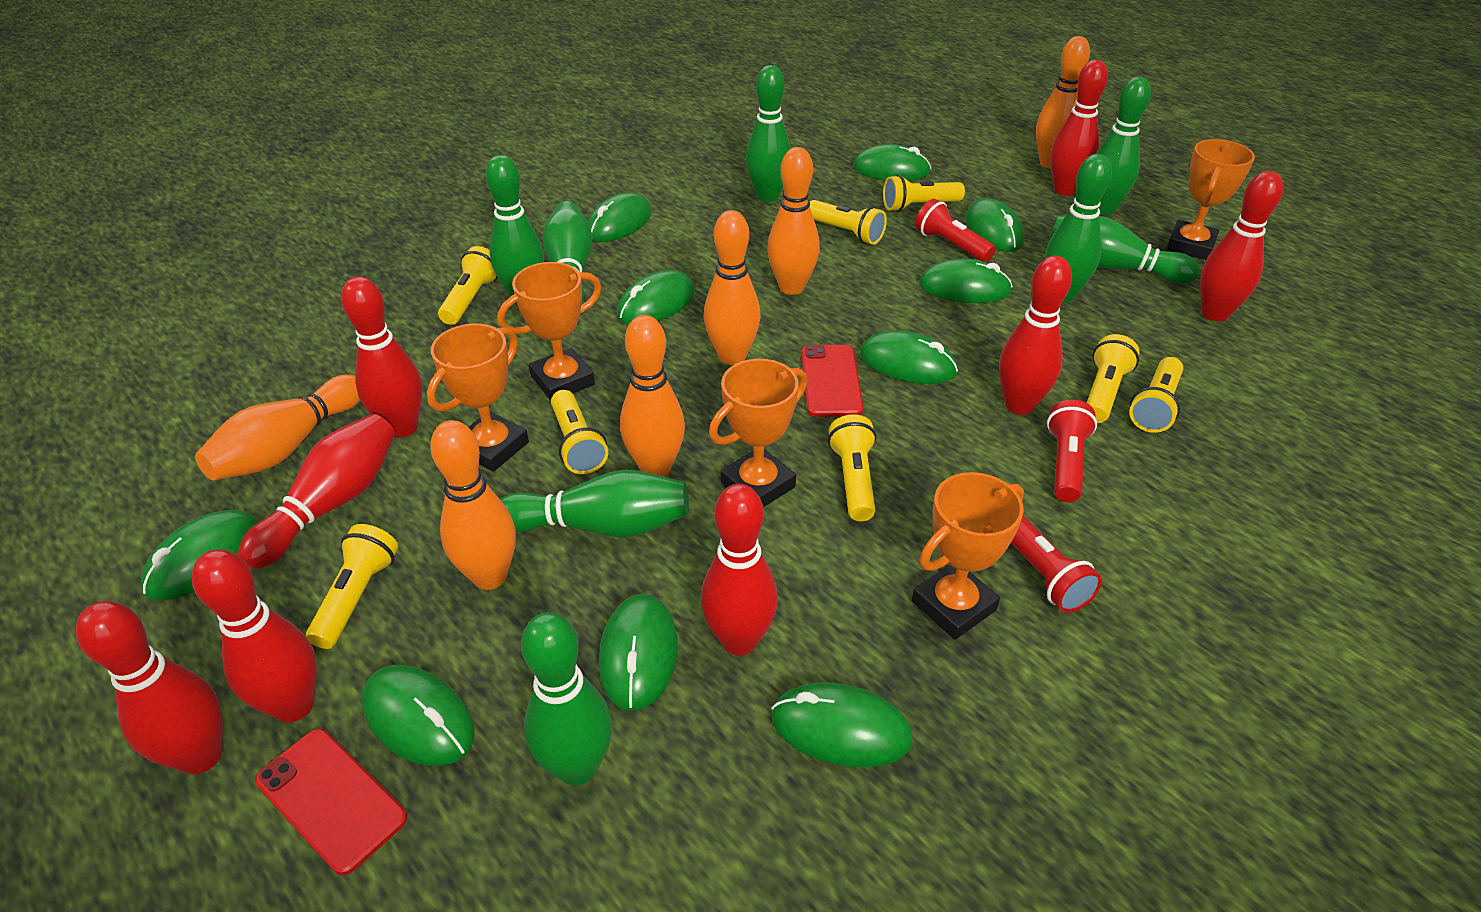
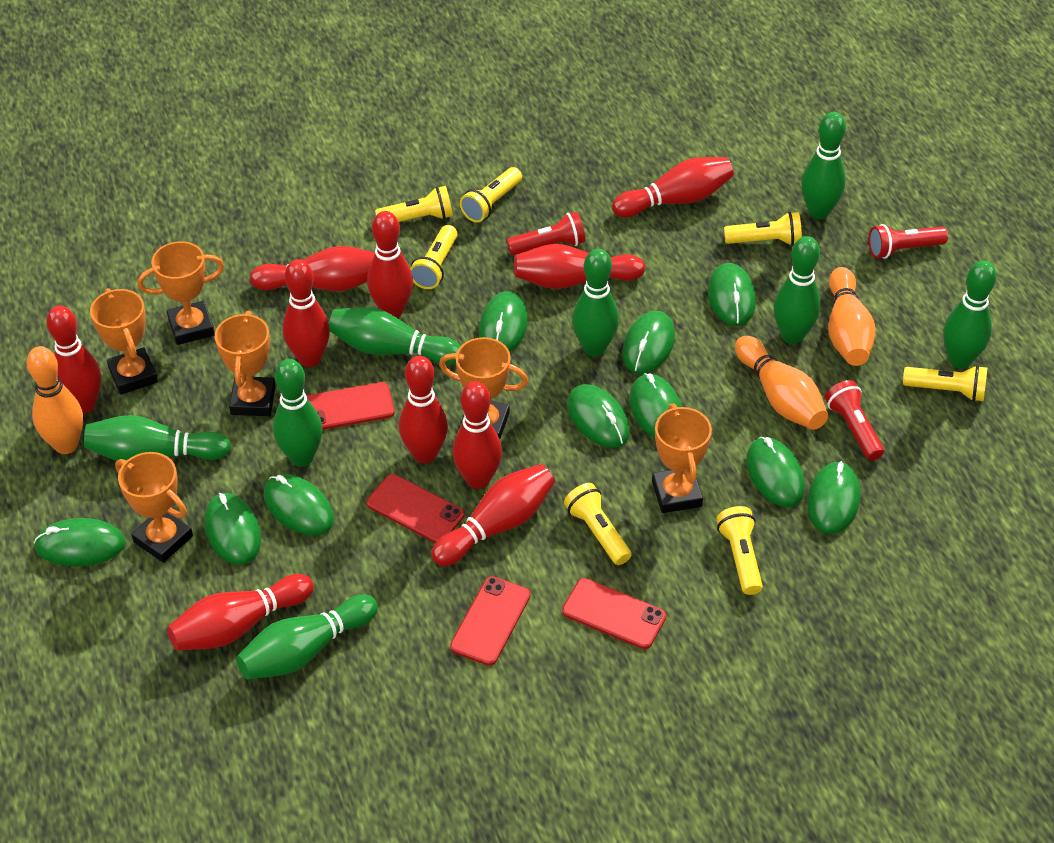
orange bowling pin: 6 -> 3
orange trophy: 5 -> 6
red bowling pin: 8 -> 10
red phone: 2 -> 4
yellow flashlight: 8 -> 7

